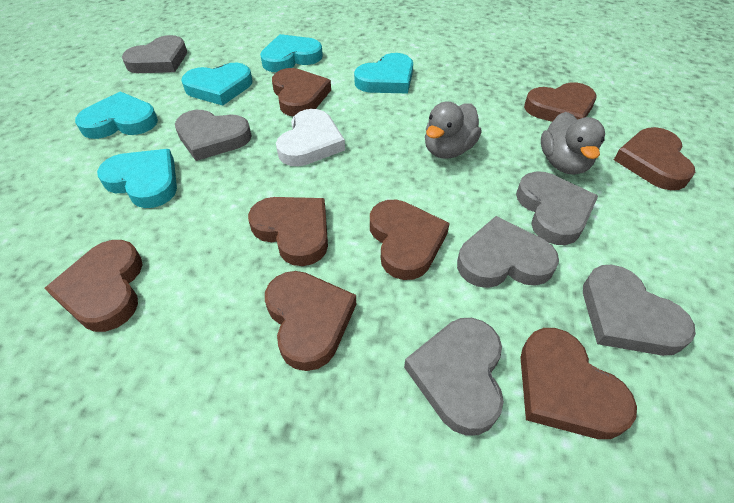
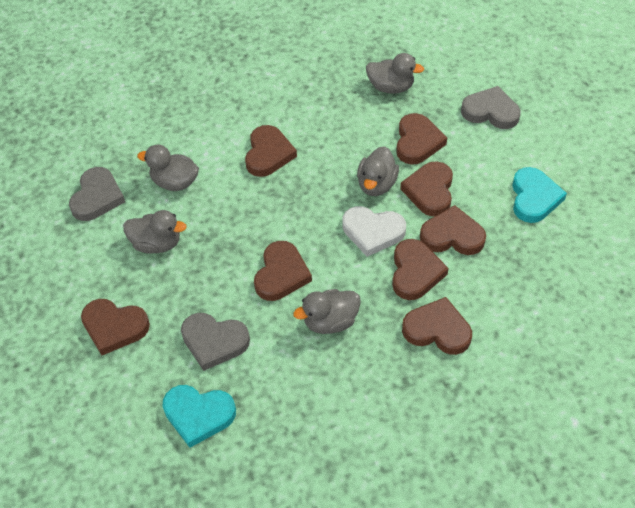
grey duck: 2 -> 5
grey heart: 6 -> 3
turquoise heart: 5 -> 2

